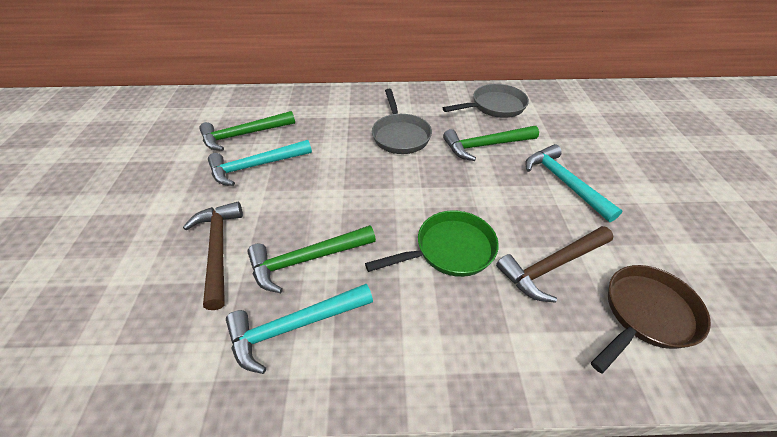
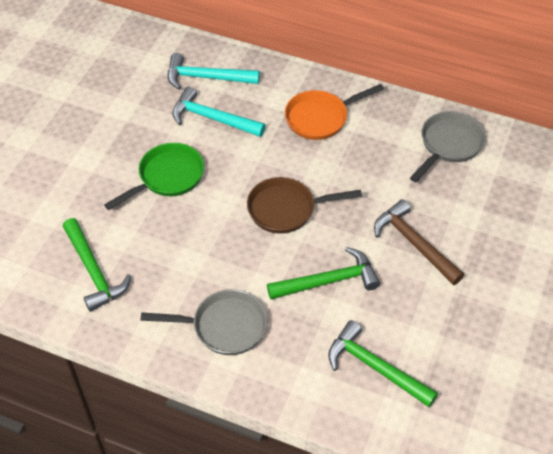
brown hammer: 2 -> 1
orange pan: 0 -> 1
turquoise hammer: 3 -> 2

